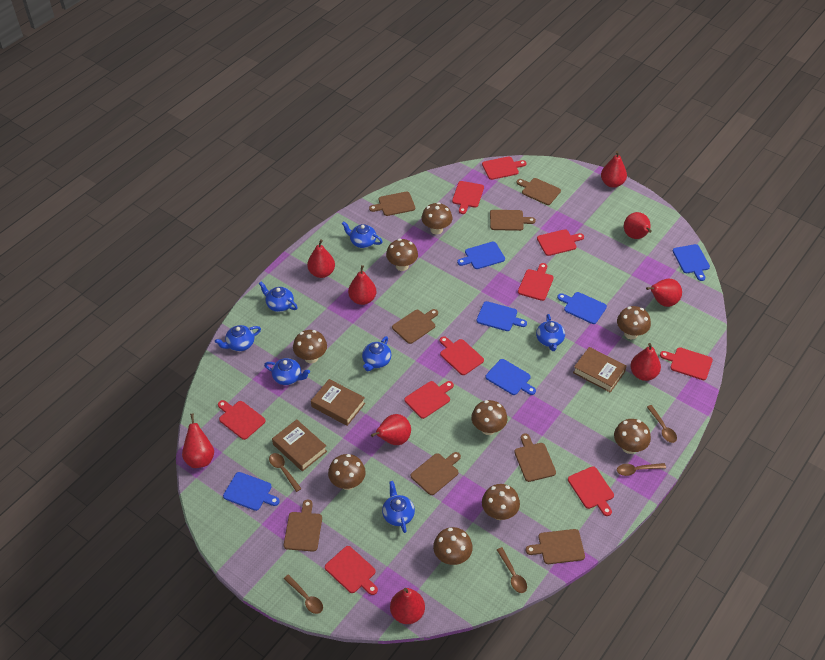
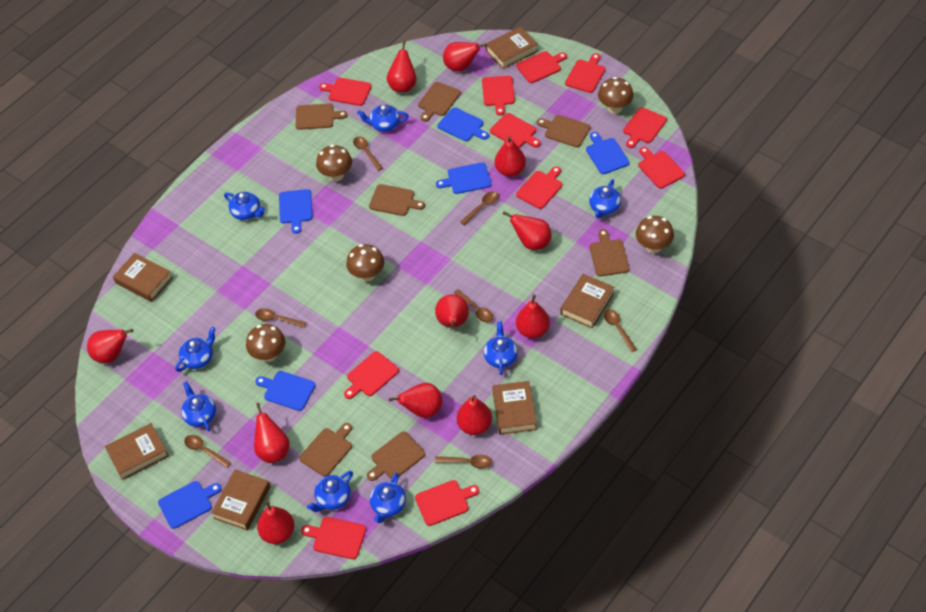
blue teapot: 7 -> 8
brown book: 3 -> 6
brown cutting board: 8 -> 7
brown mushroom: 9 -> 5
brown spoon: 5 -> 7
red cutting board: 10 -> 11
red pear: 9 -> 11

